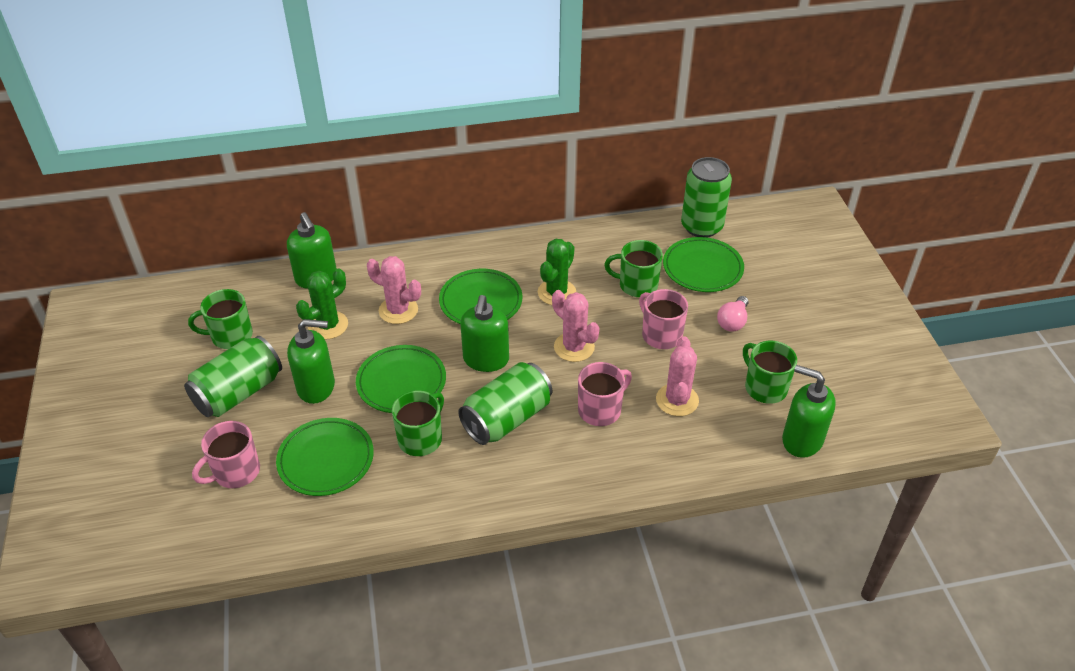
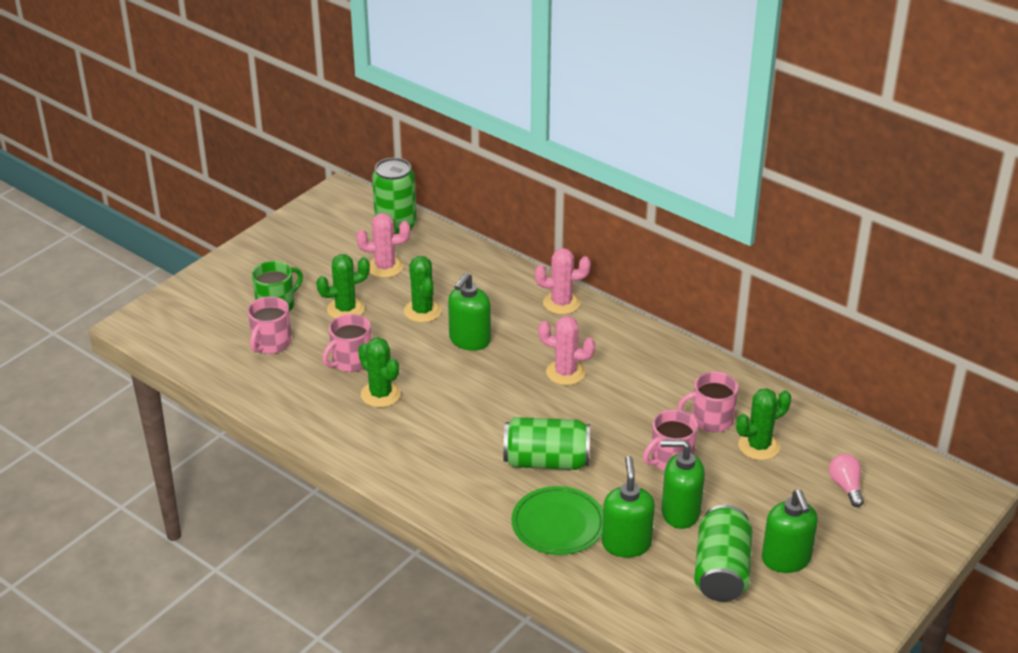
green cactus: 2 -> 4
green mug: 4 -> 1
green plate: 4 -> 1
pink mug: 3 -> 4

